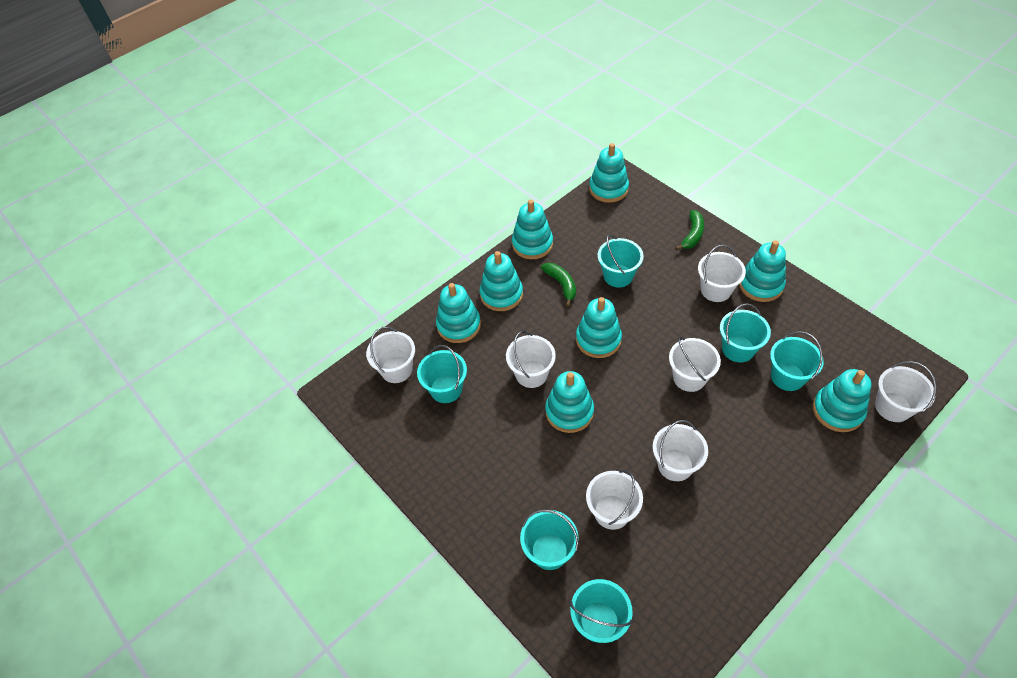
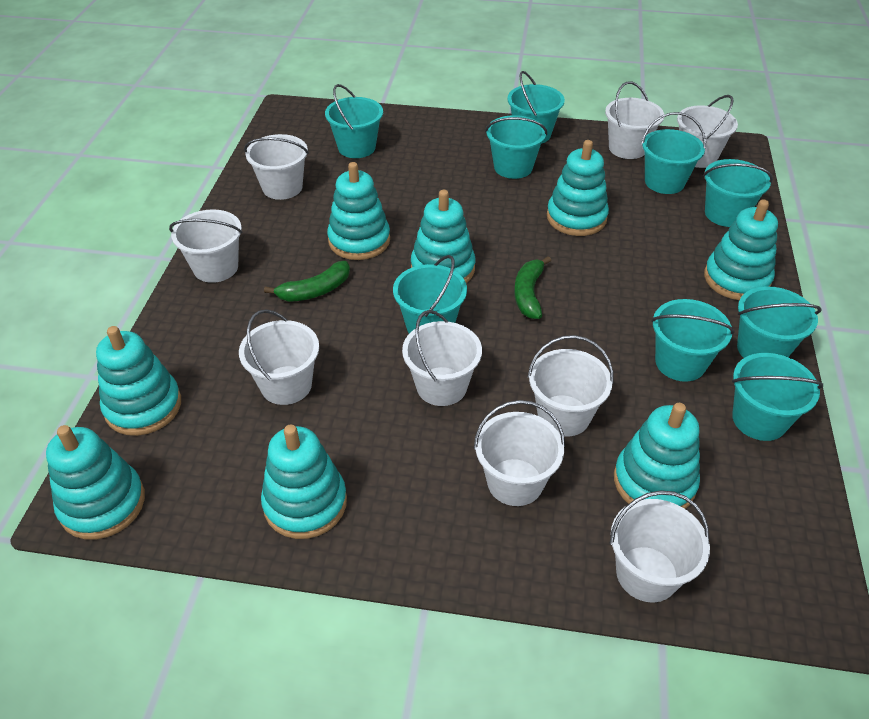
turquoise bucket: 6 -> 9
white bucket: 7 -> 9

